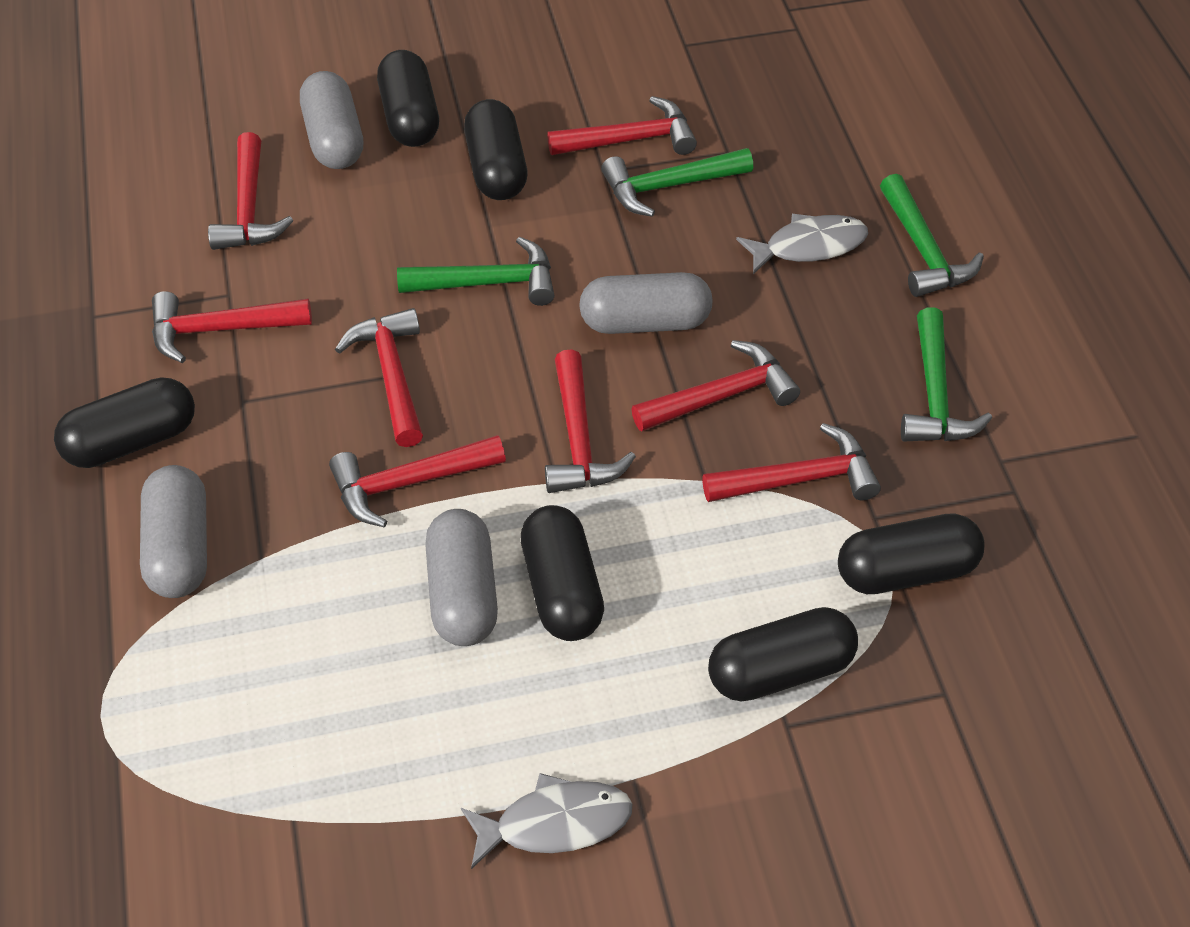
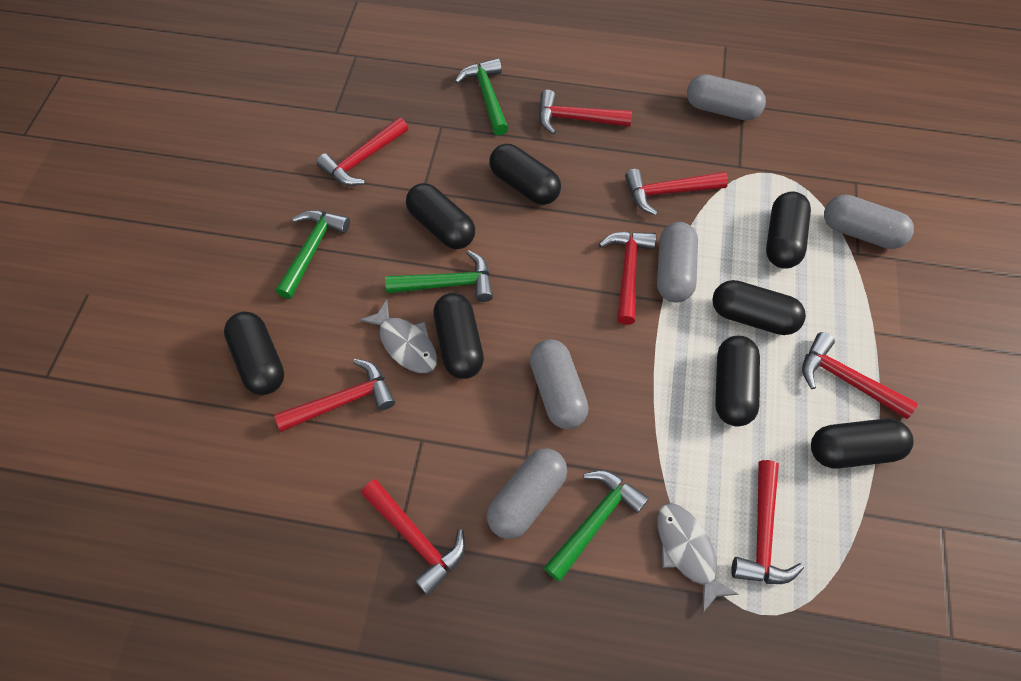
black capsule: 6 -> 8
grey capsule: 4 -> 5

